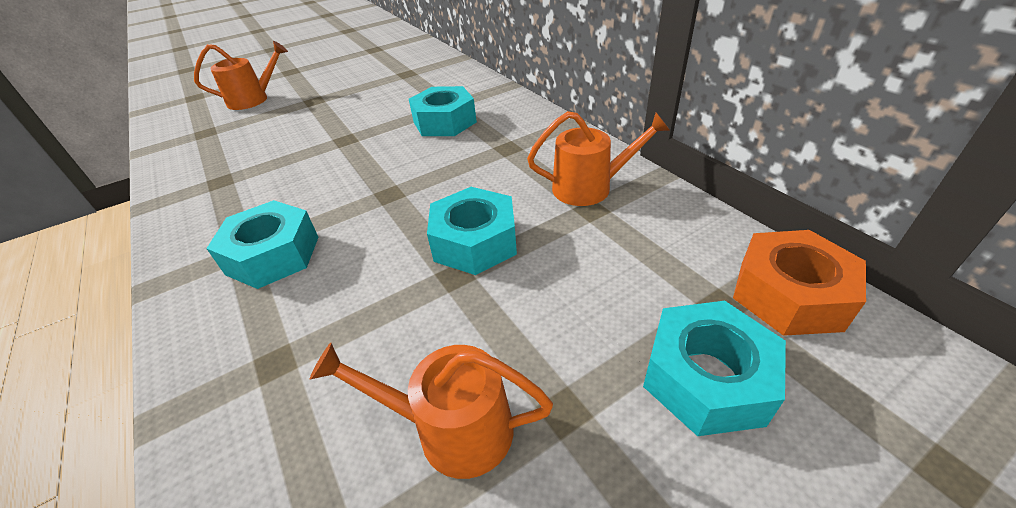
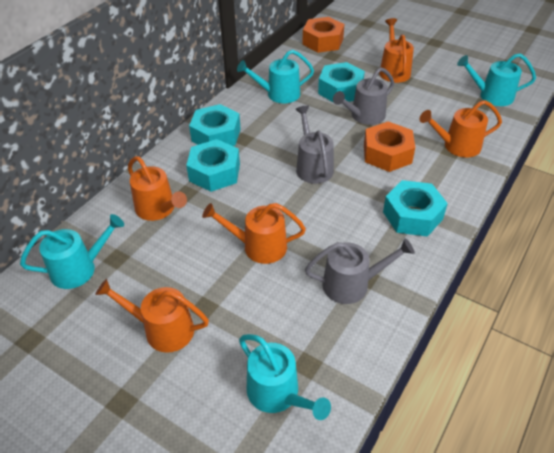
grey watering can: 0 -> 3
orange nut: 1 -> 2
orange watering can: 3 -> 5
turquoise watering can: 0 -> 4

